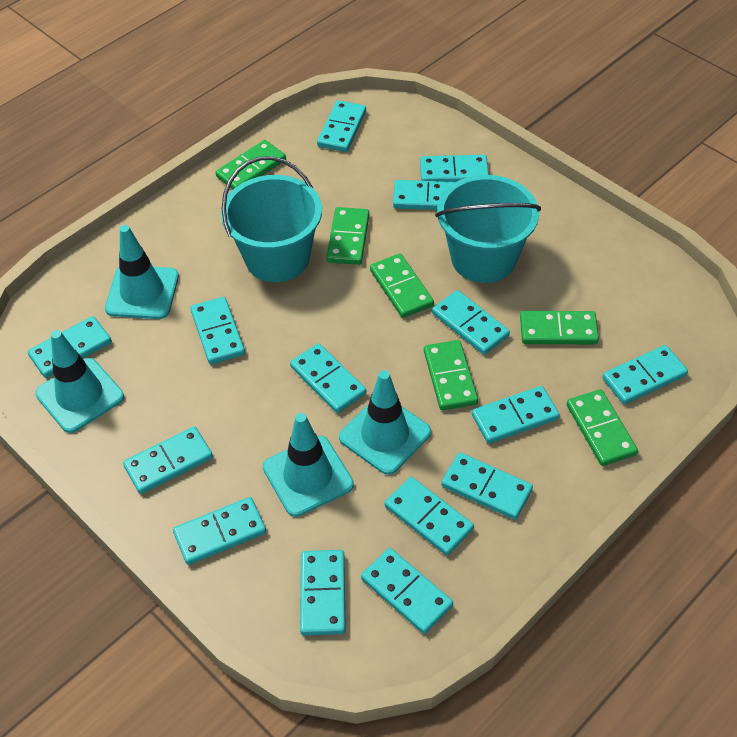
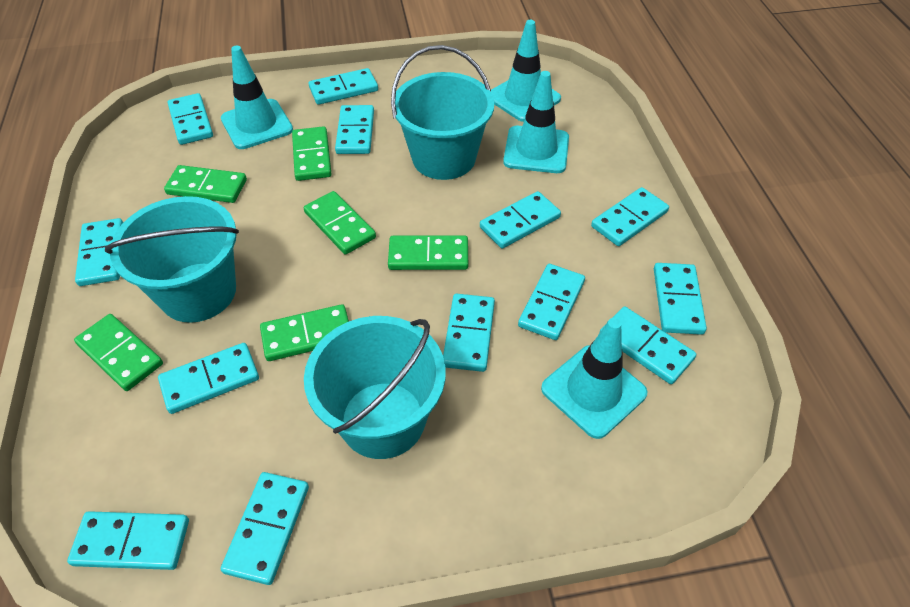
turquoise bucket: 2 -> 3
turquoise domino: 15 -> 13

